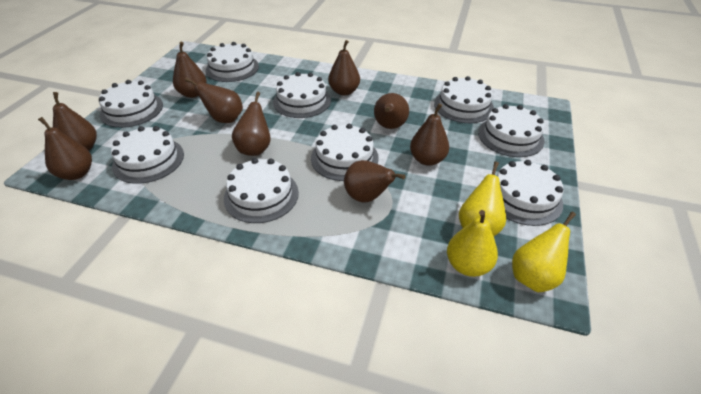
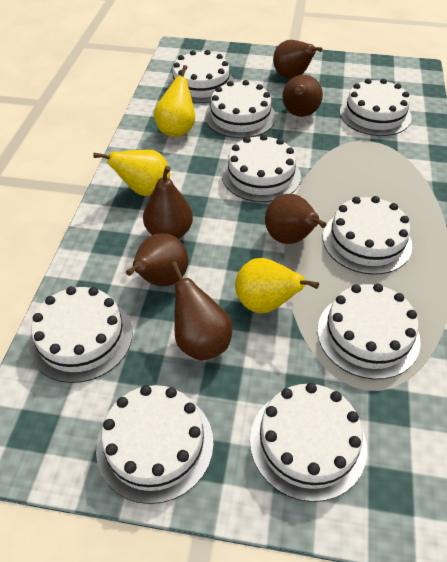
brown pear: 9 -> 6

